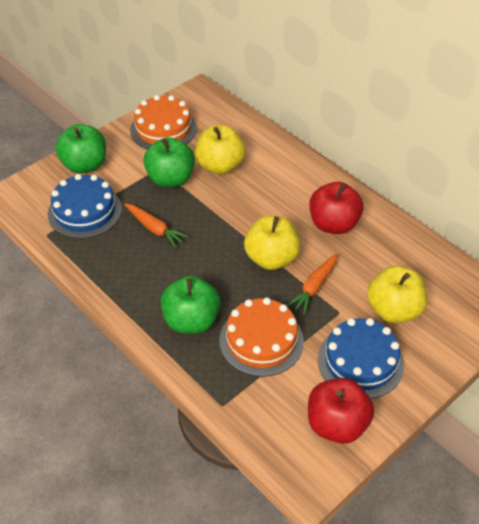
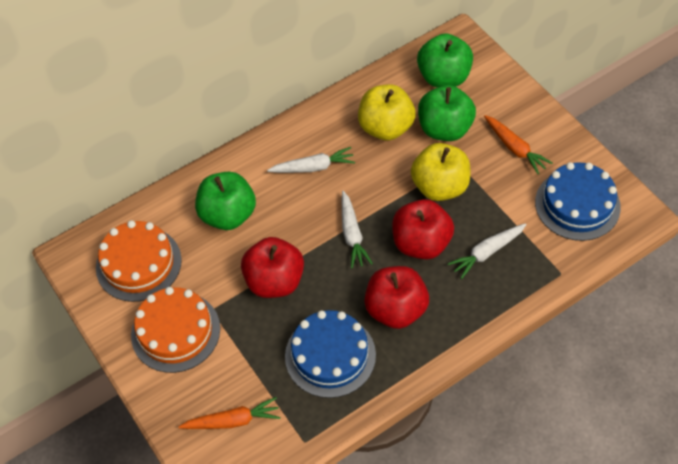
red apple: 2 -> 3
white carrot: 0 -> 3
yellow apple: 3 -> 2

